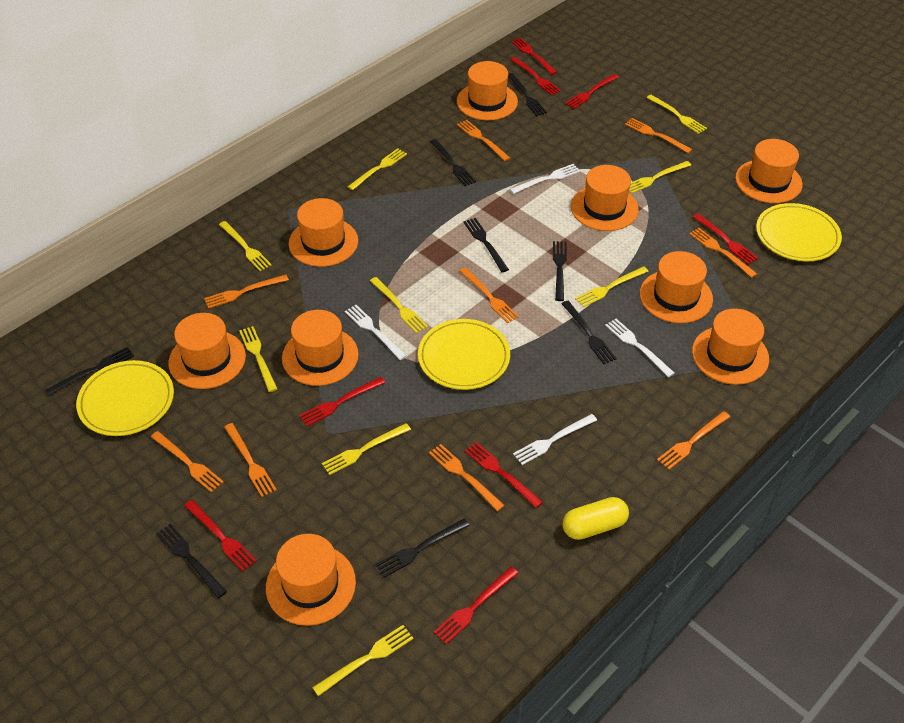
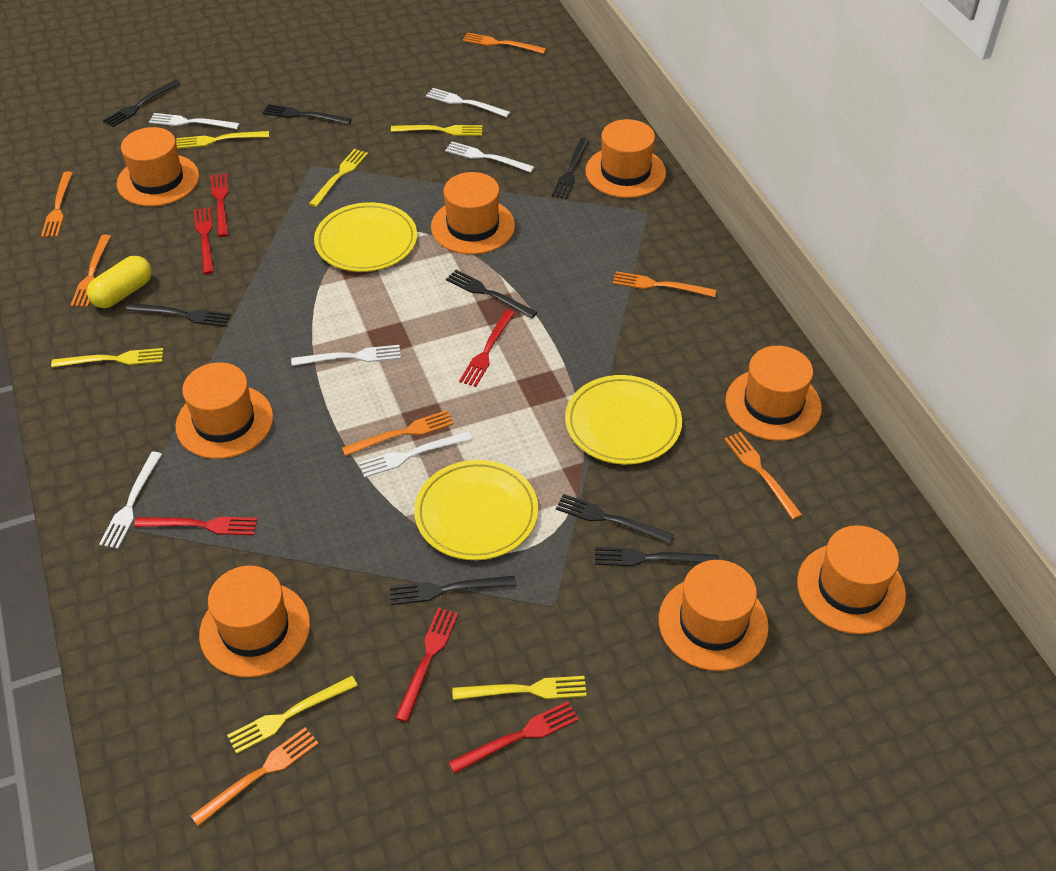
orange fork: 9 -> 7
orange hat: 9 -> 8
red fork: 8 -> 6
white fork: 4 -> 6
yellow fork: 9 -> 6

